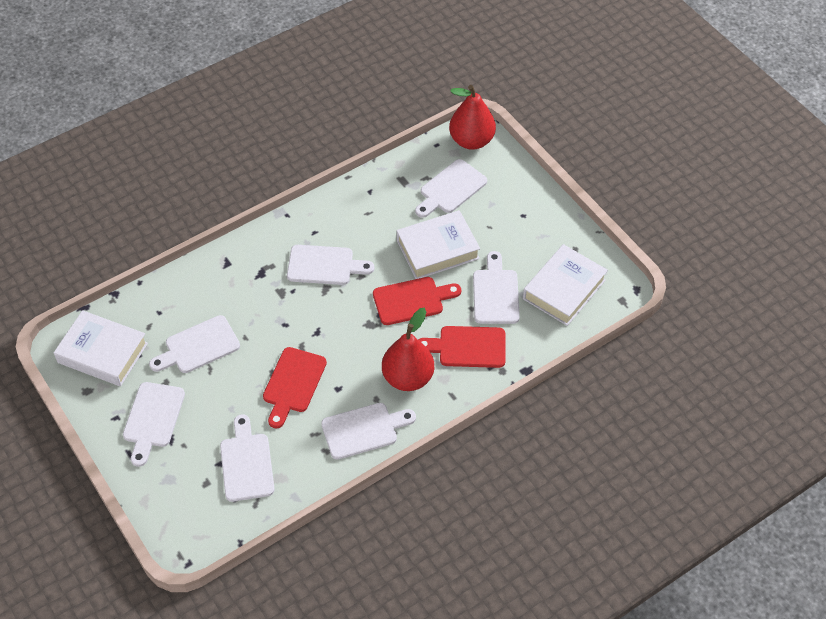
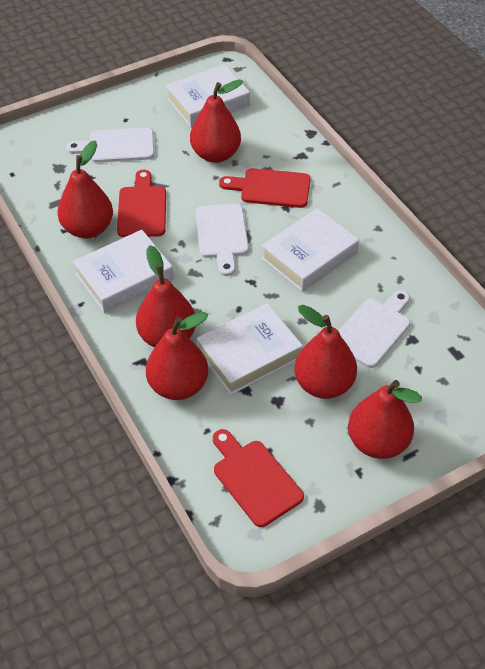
red pear: 2 -> 6
white book: 3 -> 4
white cutting board: 7 -> 3

